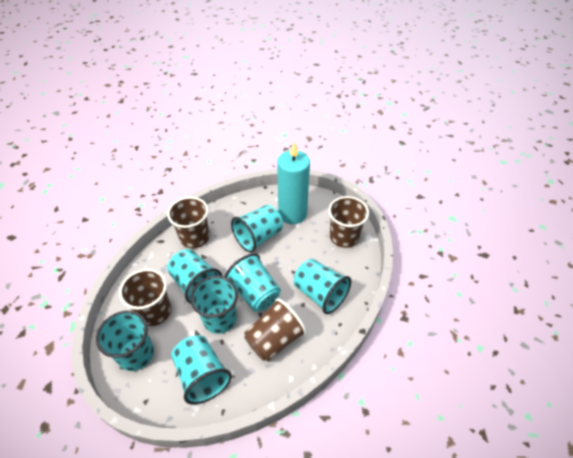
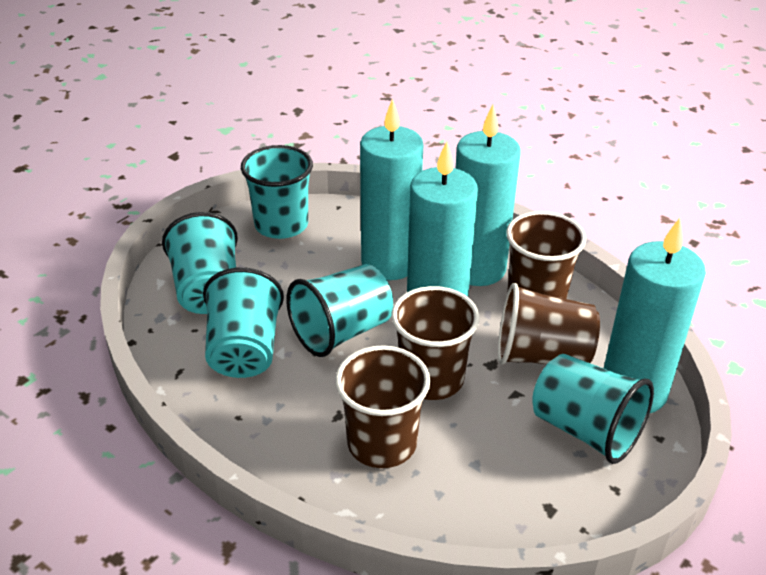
turquoise candle: 1 -> 4
turquoise cup: 7 -> 5

